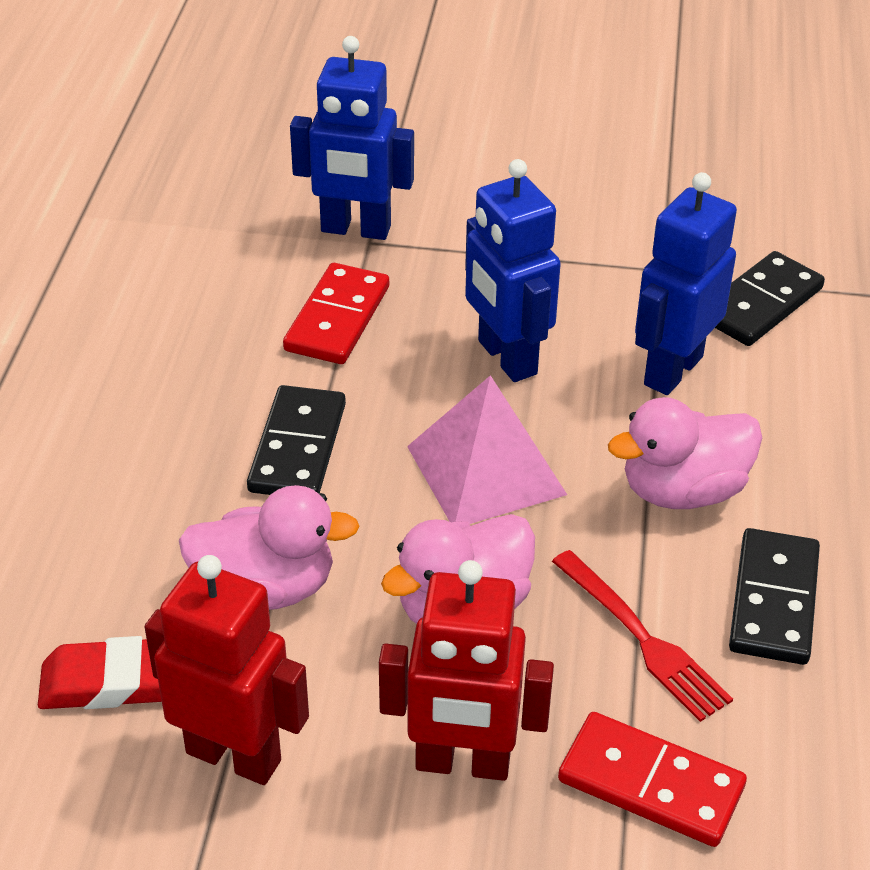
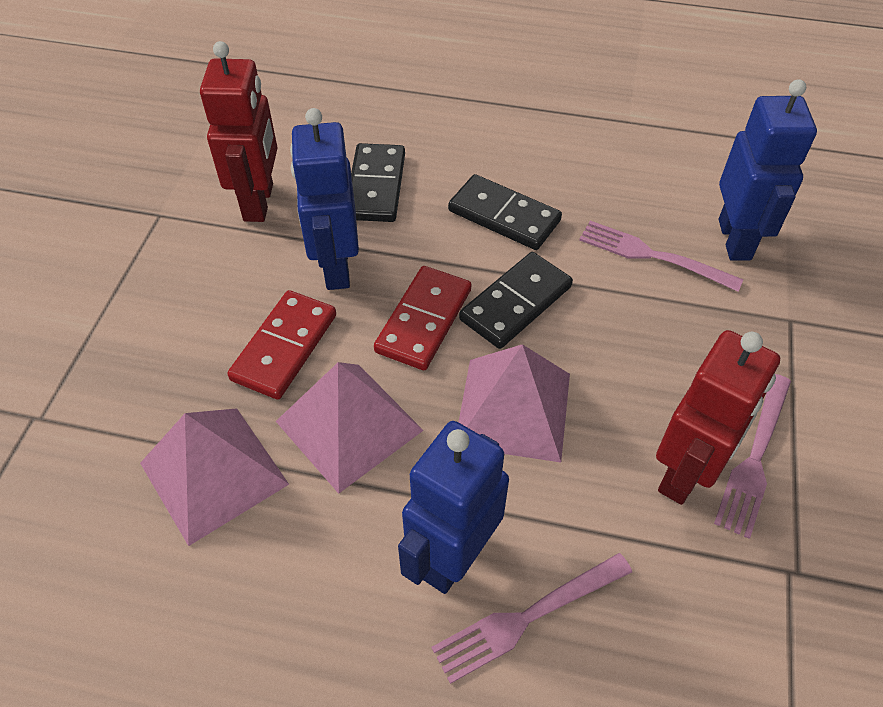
pink duck: 3 -> 0
pink fork: 0 -> 3
pink pyramid: 1 -> 3
red eraser: 1 -> 0
red fork: 1 -> 0

